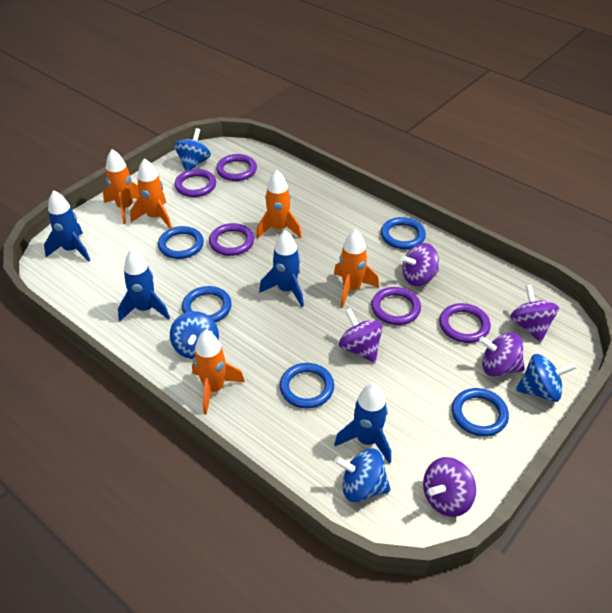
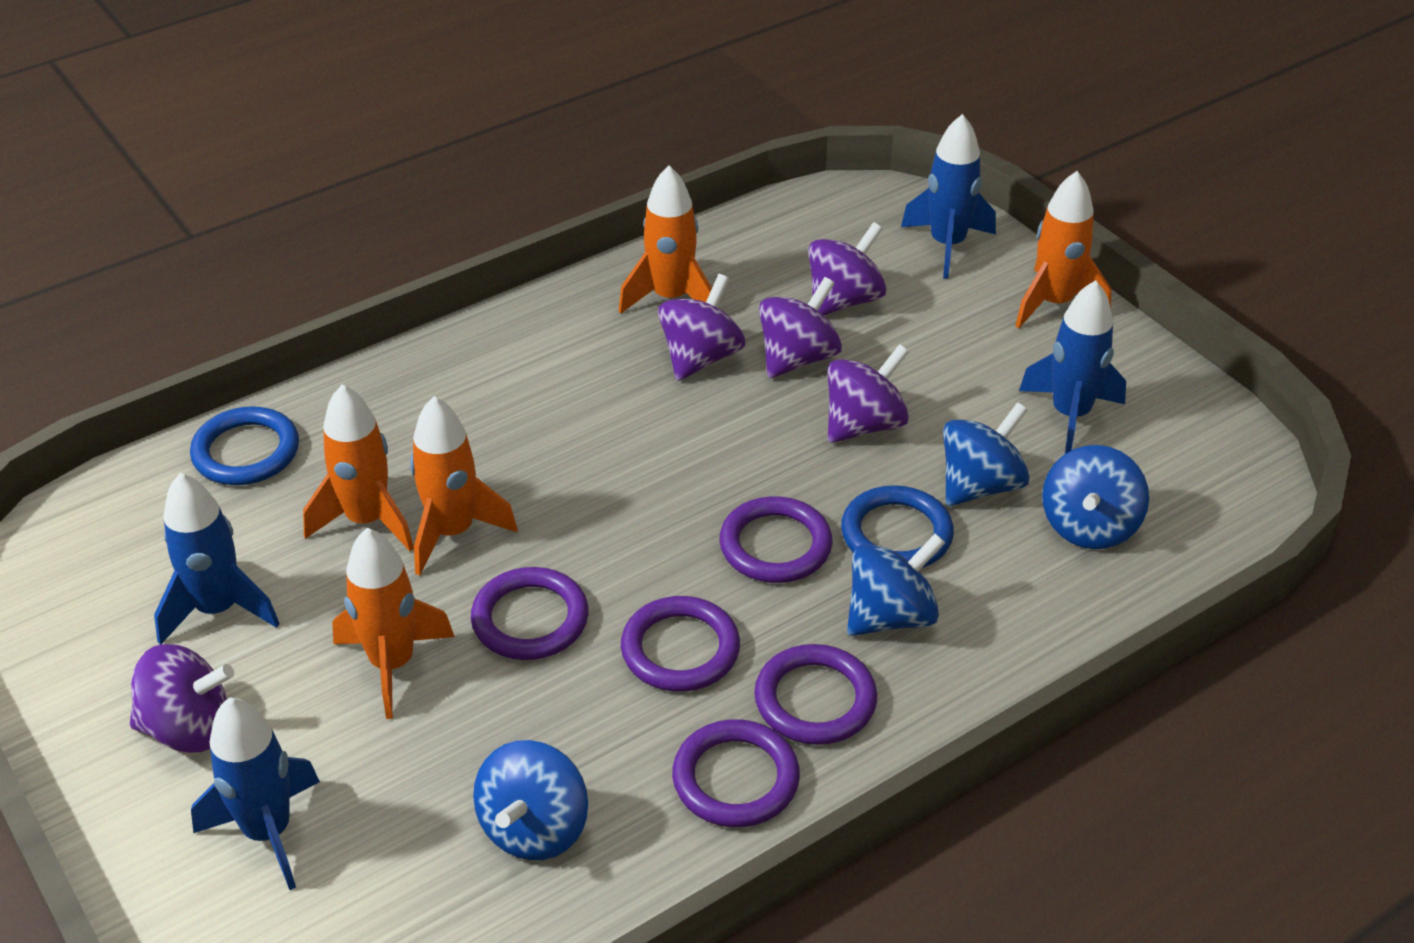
blue ring: 5 -> 2

